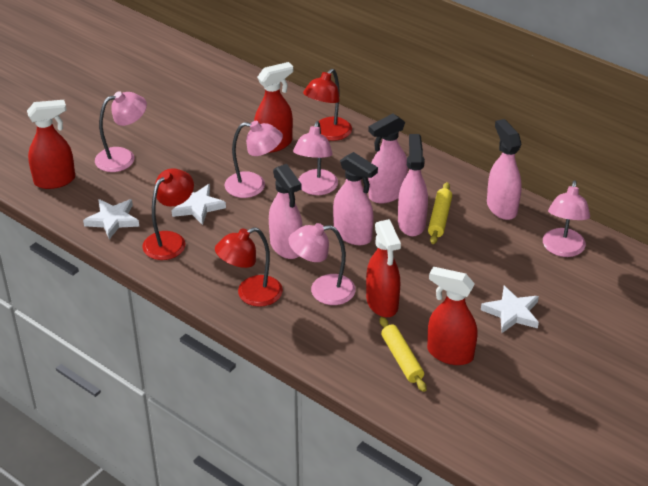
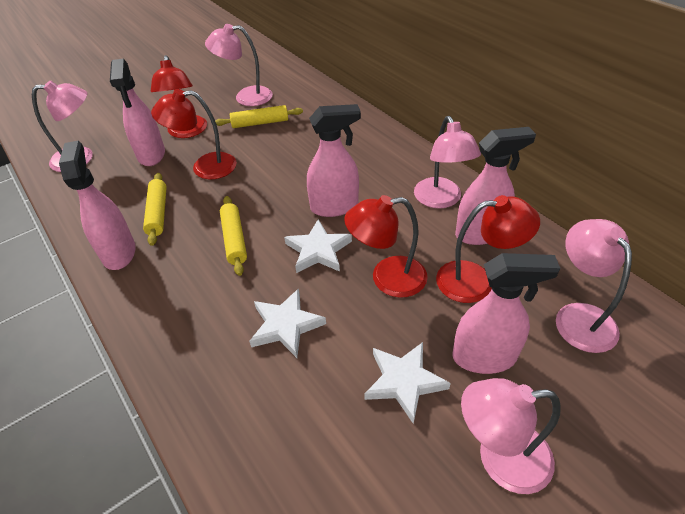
red lamp: 3 -> 4
red spray bottle: 4 -> 0
yellow rolling pin: 2 -> 3

